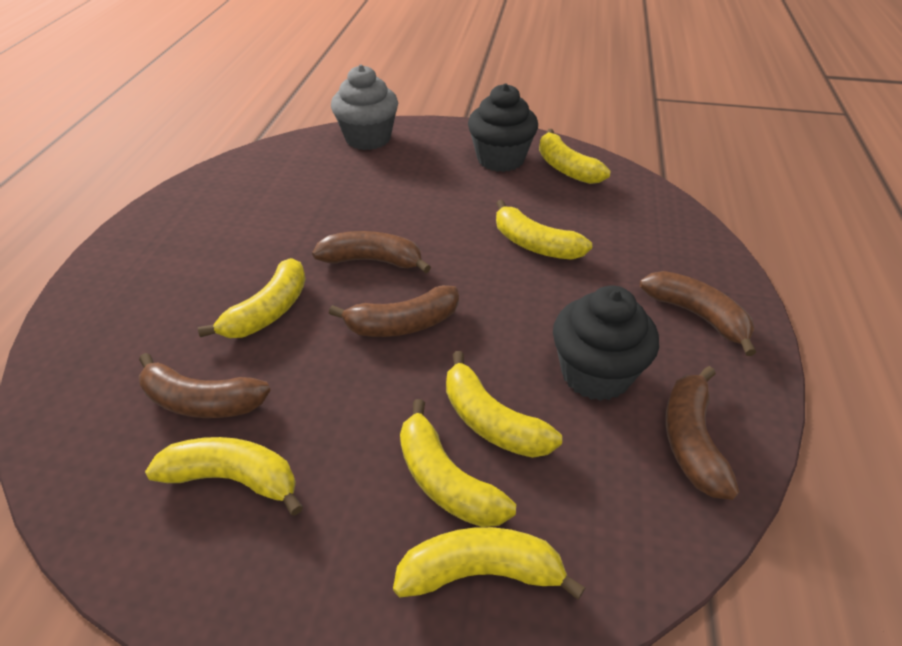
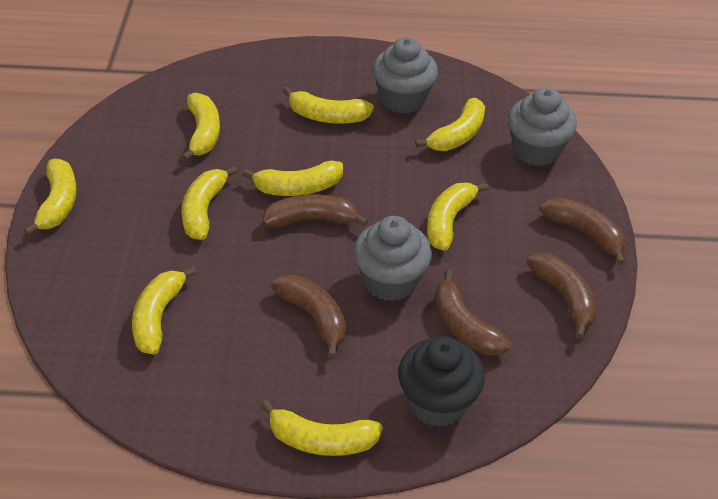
black cupcake: 2 -> 1
grey cupcake: 1 -> 3
yellow banana: 7 -> 9

